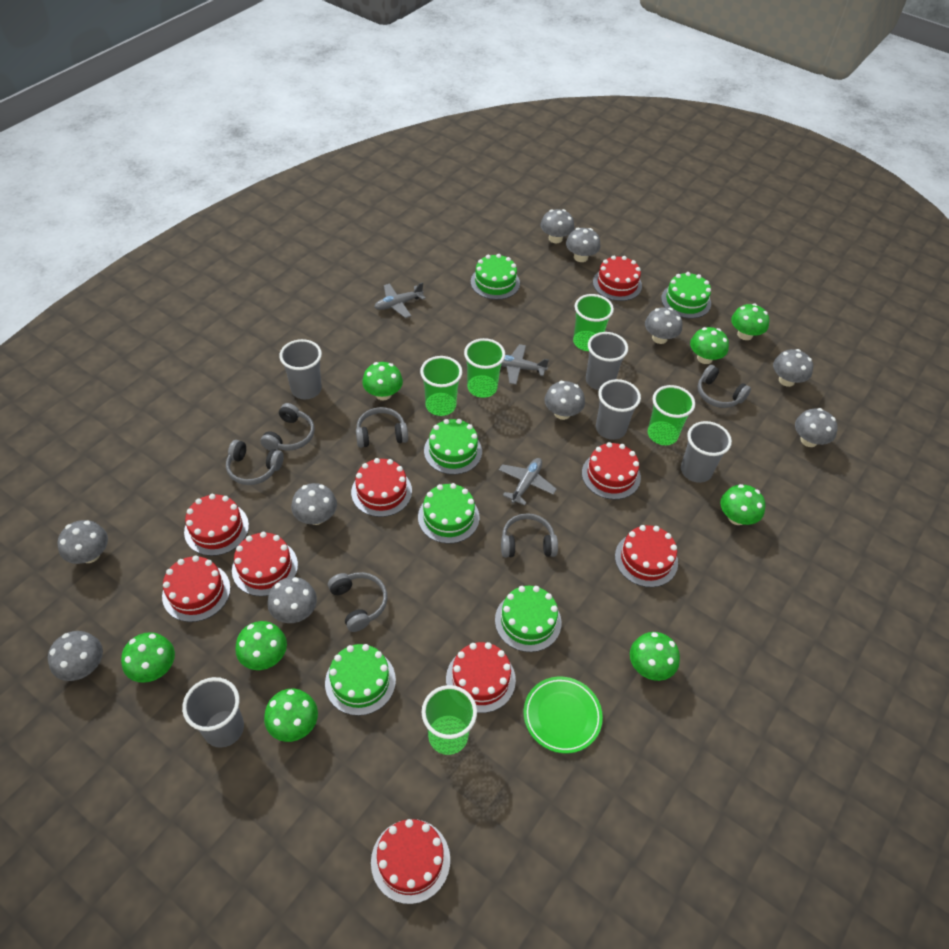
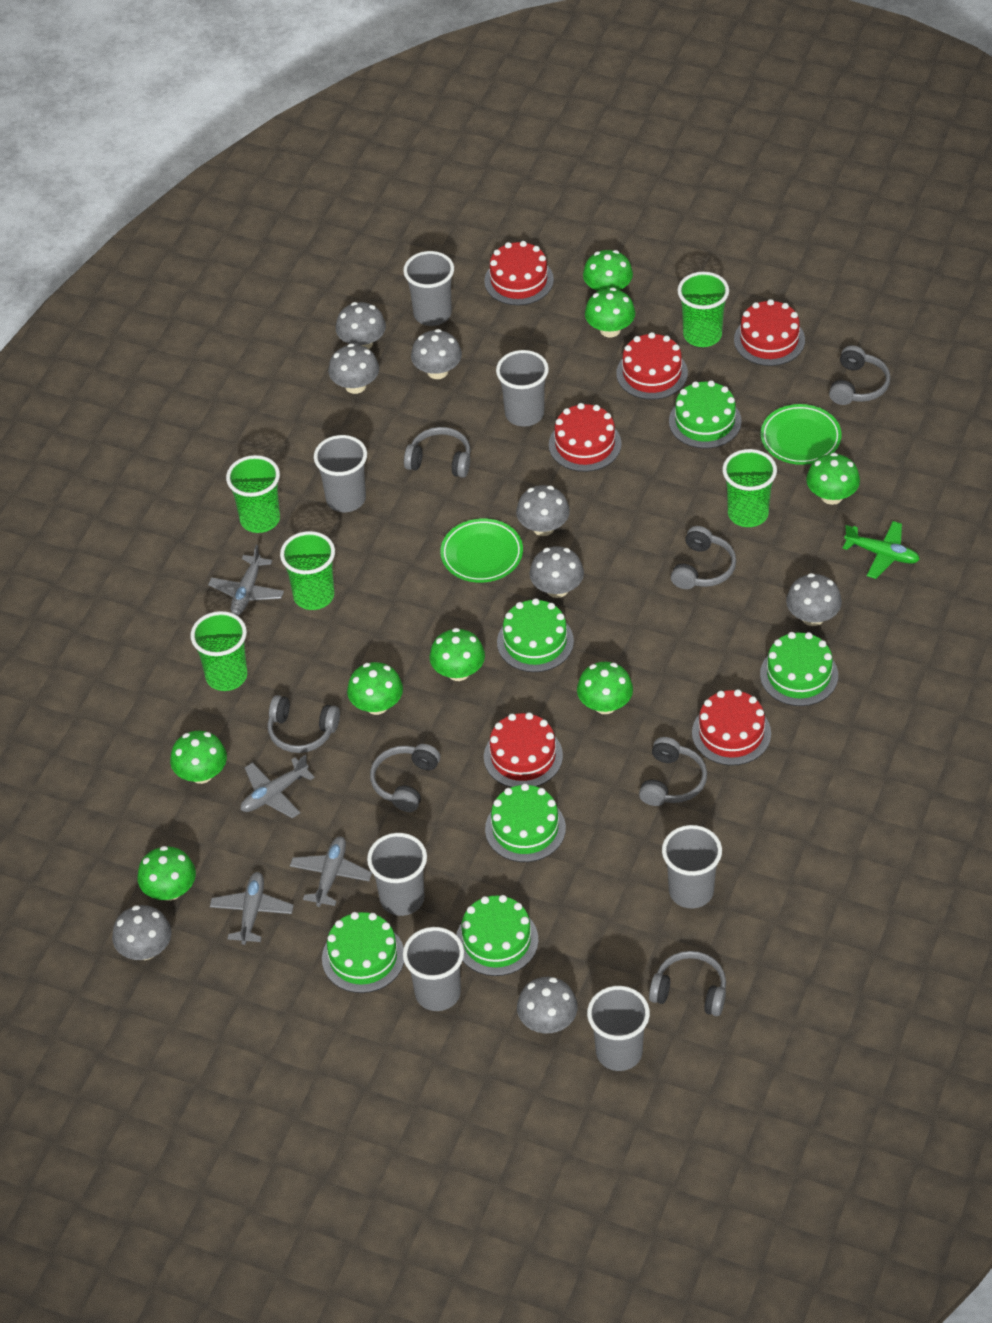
green plane: 0 -> 1
green plate: 1 -> 2
grey cup: 5 -> 7
grey headphones: 6 -> 7
grey mushroom: 10 -> 8
grey plane: 3 -> 4
red cake: 9 -> 6

